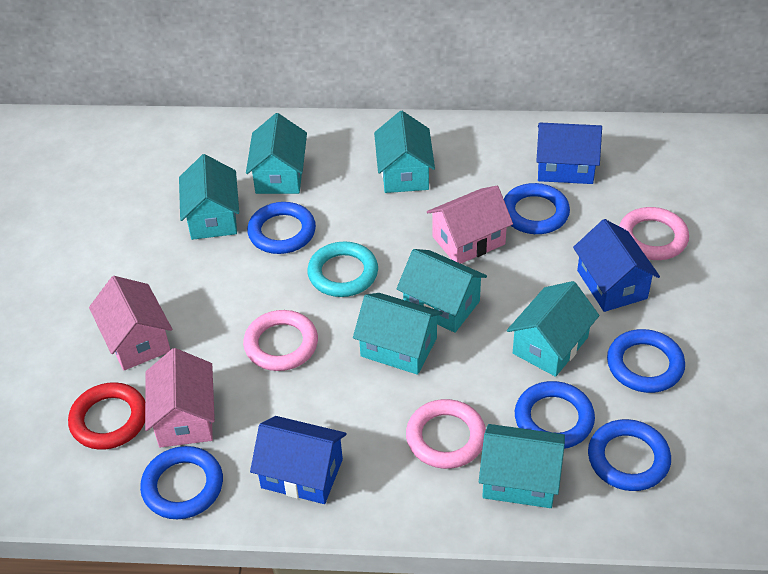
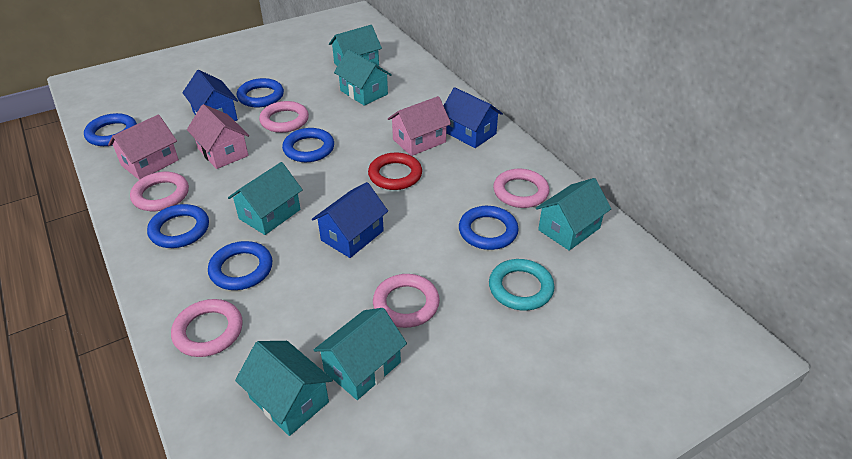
pink ring: 3 -> 5
turquoise house: 7 -> 6

